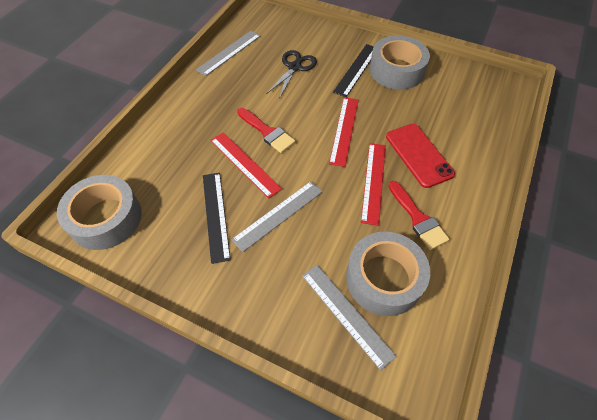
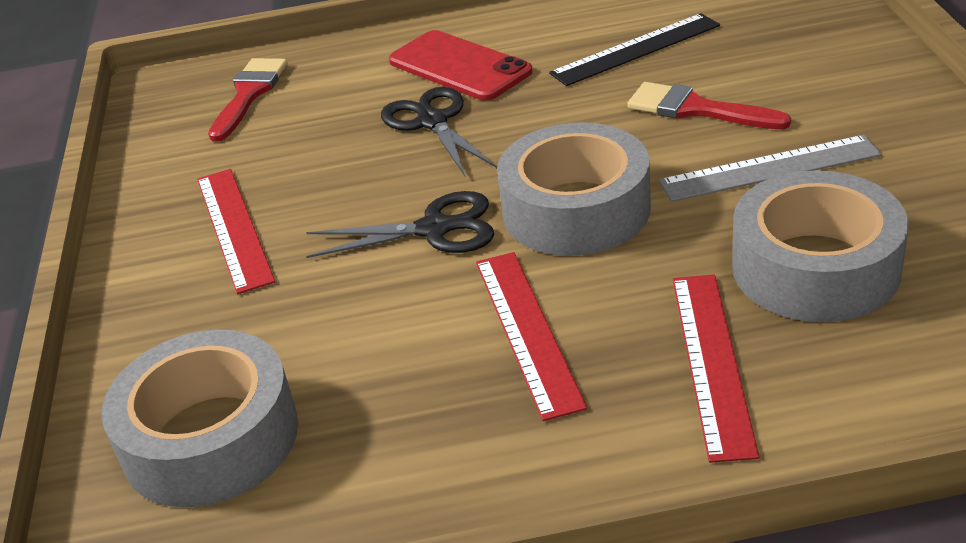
black ruler: 2 -> 1
black scissors: 1 -> 2
grey ruler: 3 -> 1

